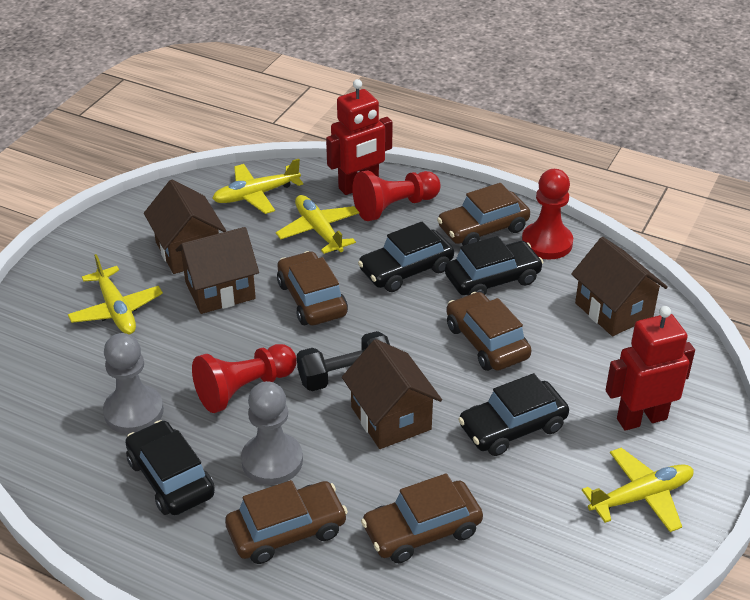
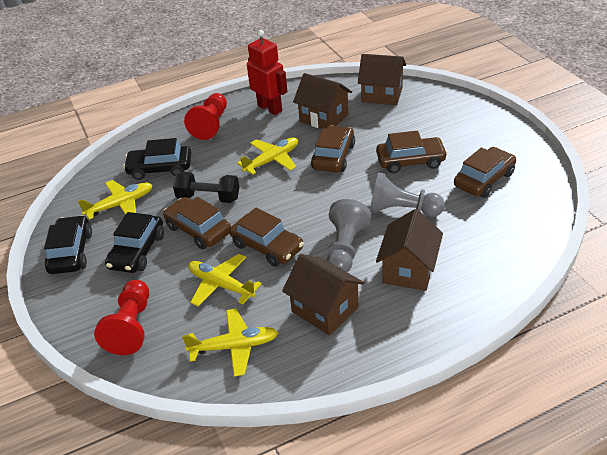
black car: 4 -> 3
red pawn: 3 -> 2
red robot: 2 -> 1

